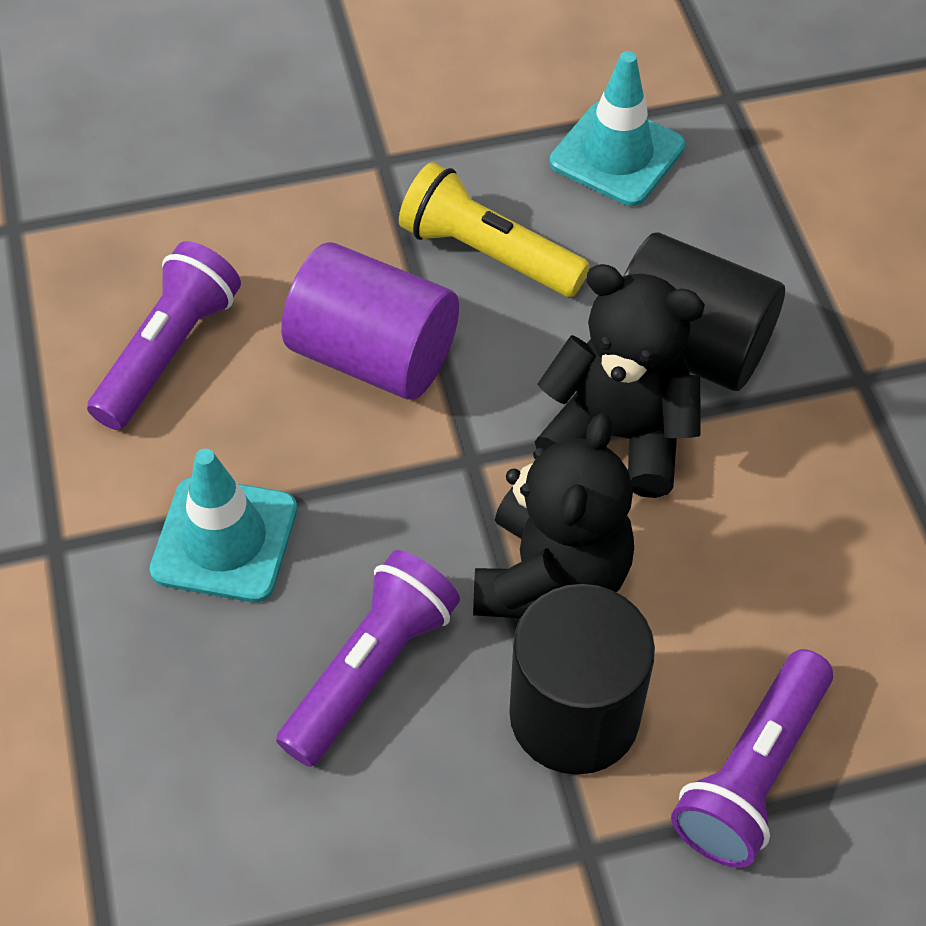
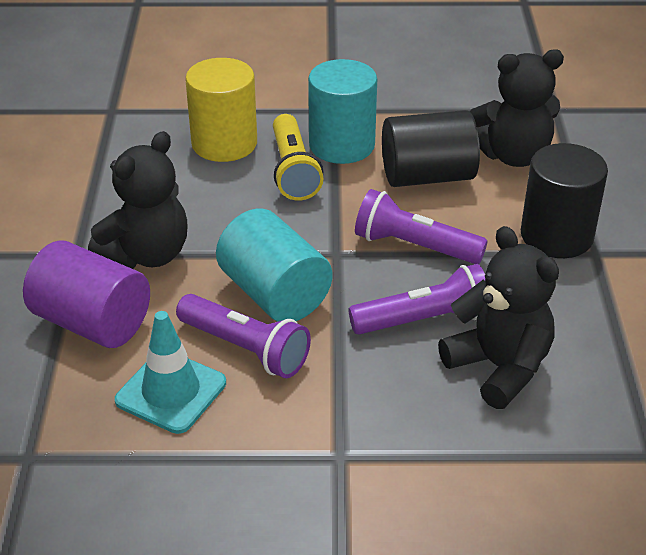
black teddy bear: 2 -> 3
turquoise cylinder: 0 -> 2
turquoise traffic cone: 2 -> 1
yellow cylinder: 0 -> 1

